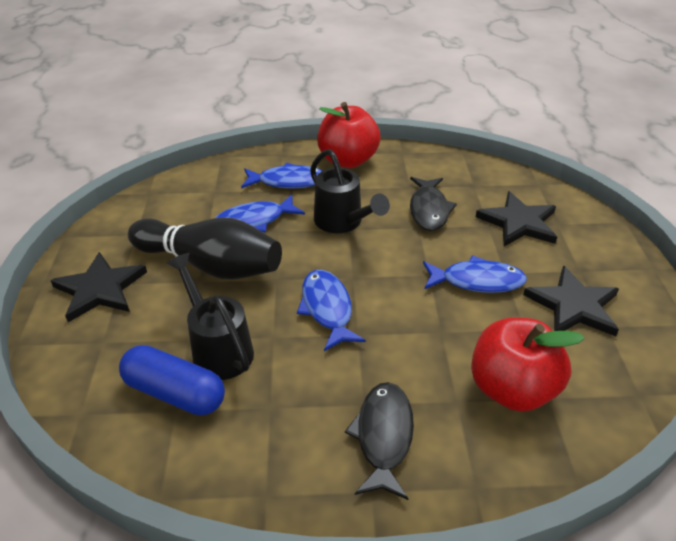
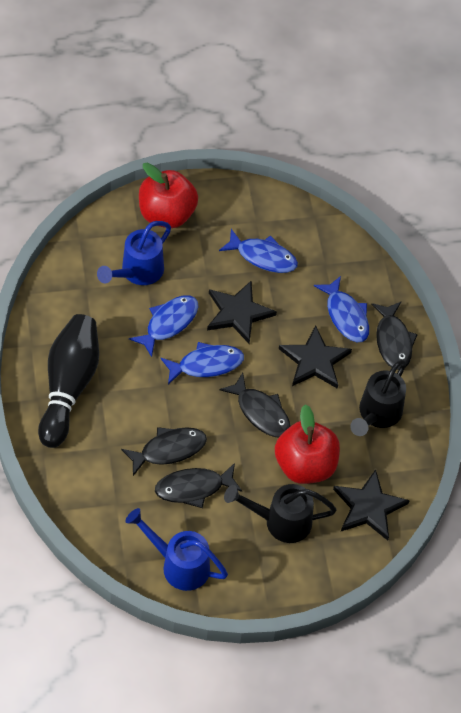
black fish: 2 -> 4
blue capsule: 1 -> 0
blue watering can: 0 -> 2

